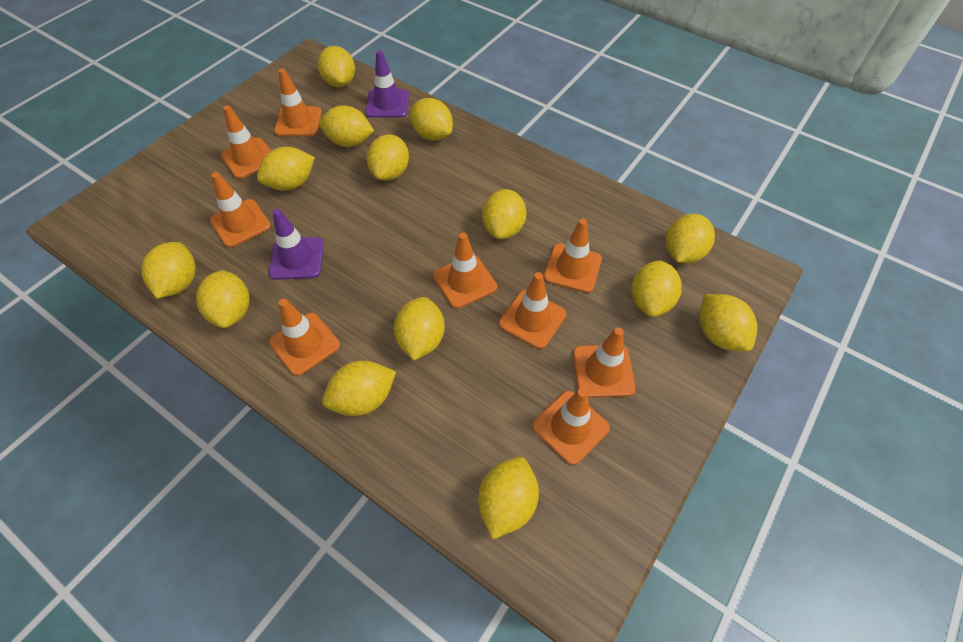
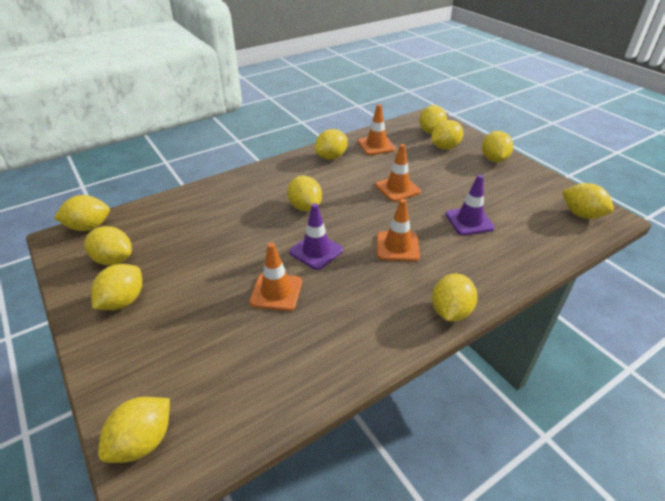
orange traffic cone: 9 -> 4
yellow lemon: 14 -> 11

